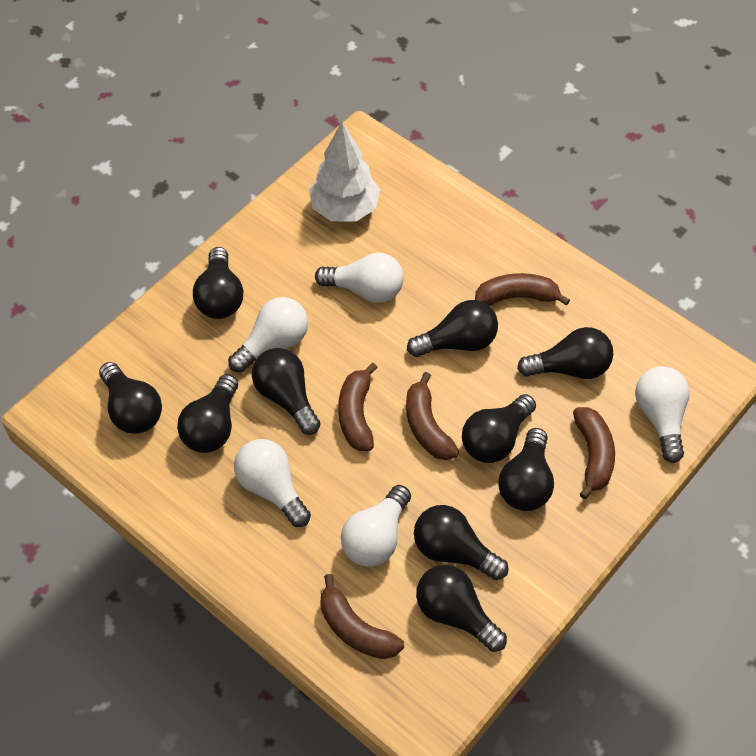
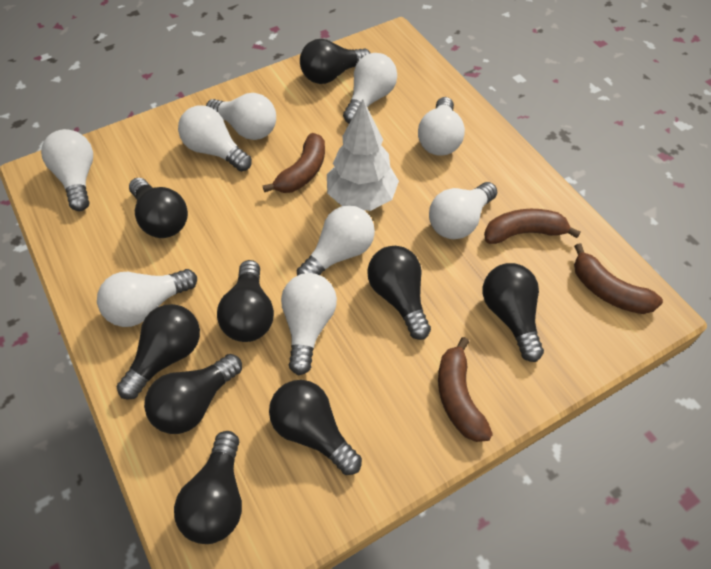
black light bulb: 10 -> 9
brown banana: 5 -> 4
white light bulb: 5 -> 9

